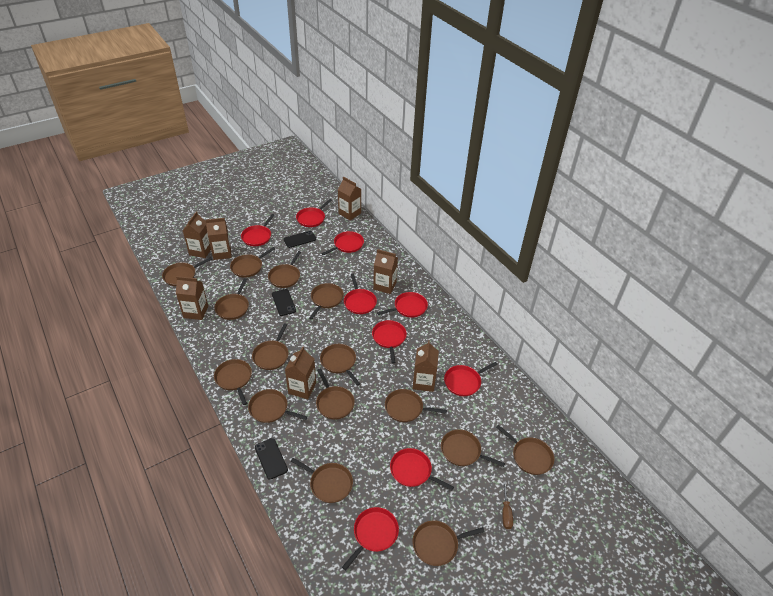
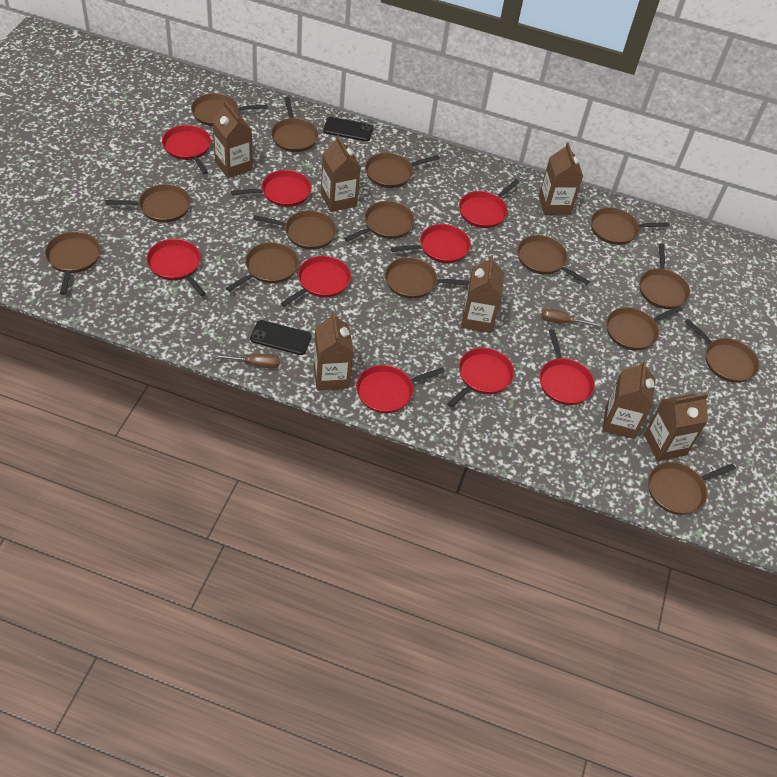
black phone: 3 -> 2
brown screwdriver: 1 -> 2

